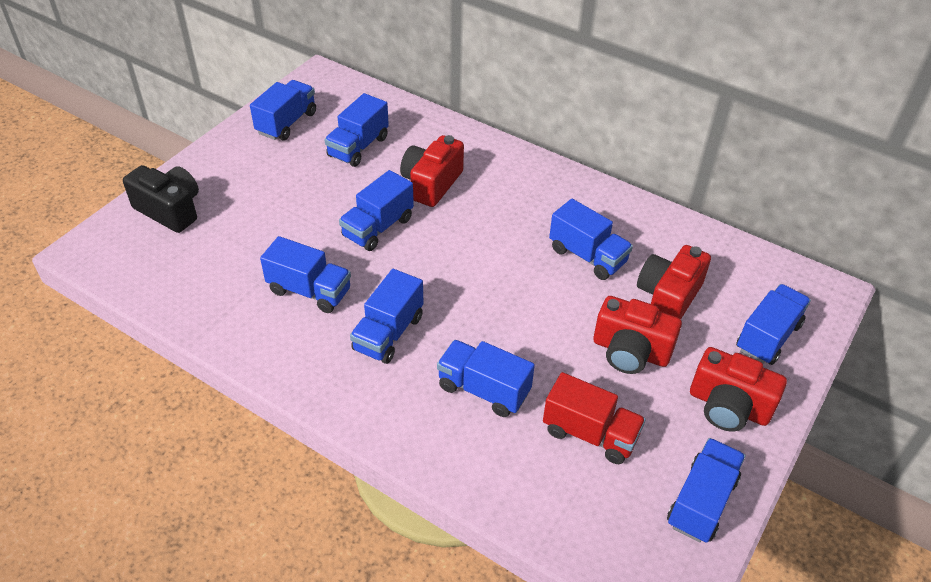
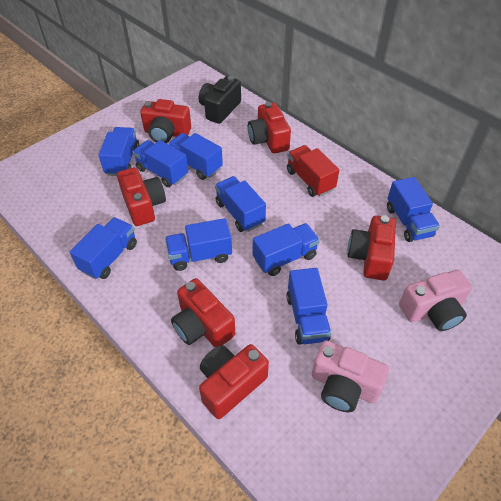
pink camera: 0 -> 2
red camera: 4 -> 6

